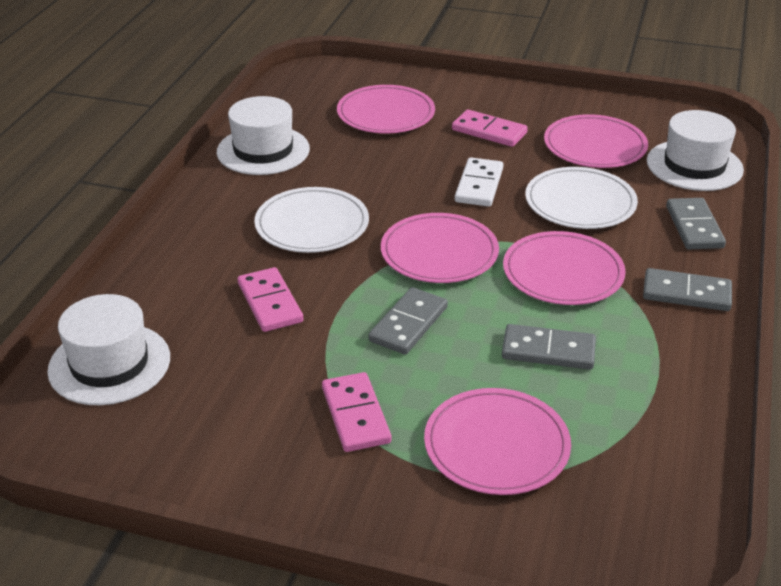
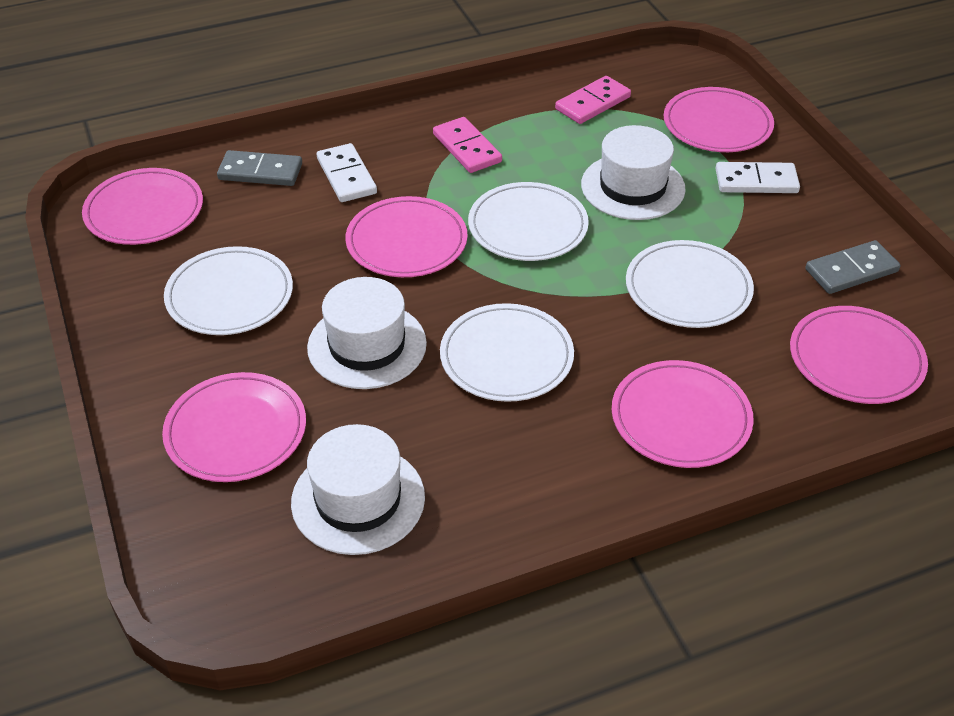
grey domino: 4 -> 2
pink domino: 3 -> 2
pink plate: 5 -> 6
white domino: 1 -> 2
white plate: 2 -> 4

